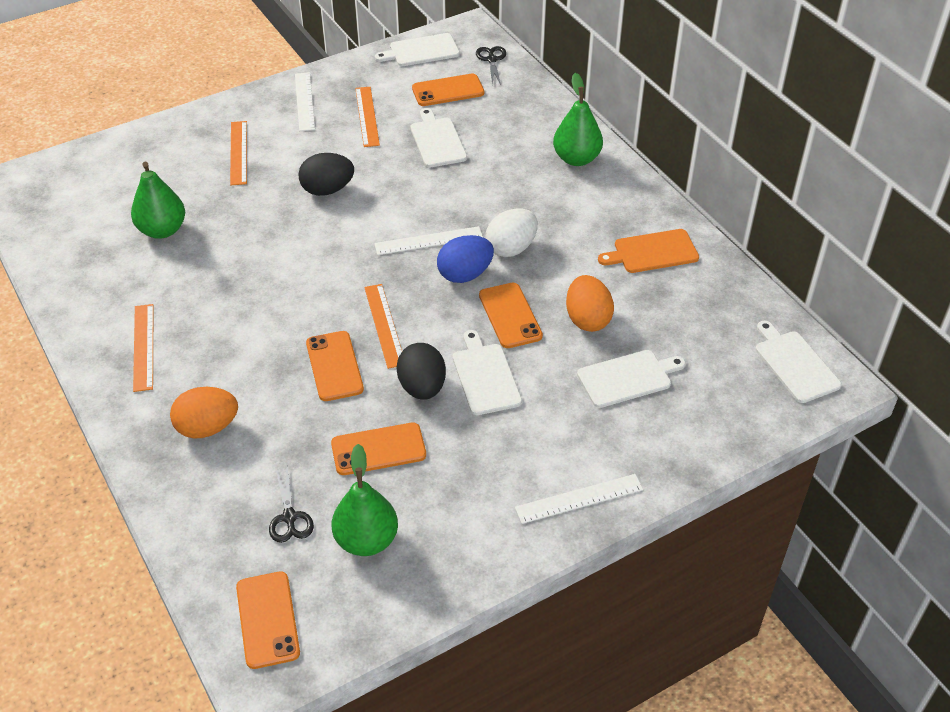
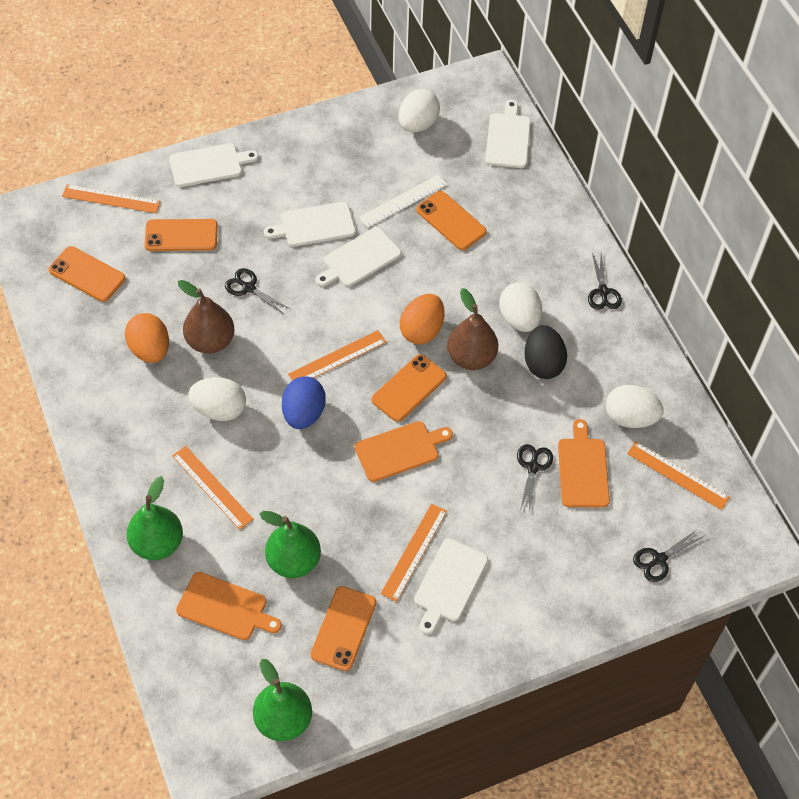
black egg: 2 -> 1
black scissors: 2 -> 4
brown pear: 0 -> 2
orange cutting board: 1 -> 3
orange ruler: 4 -> 5
white egg: 1 -> 4
white ruler: 3 -> 1

